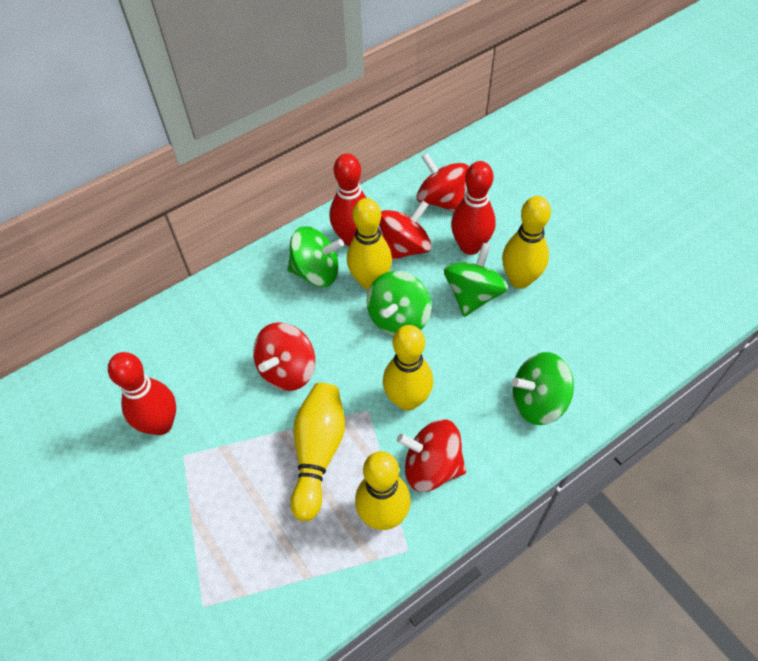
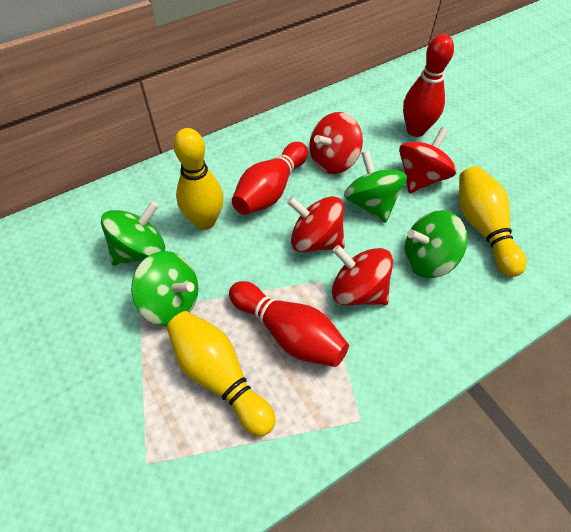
yellow bowling pin: 5 -> 3

